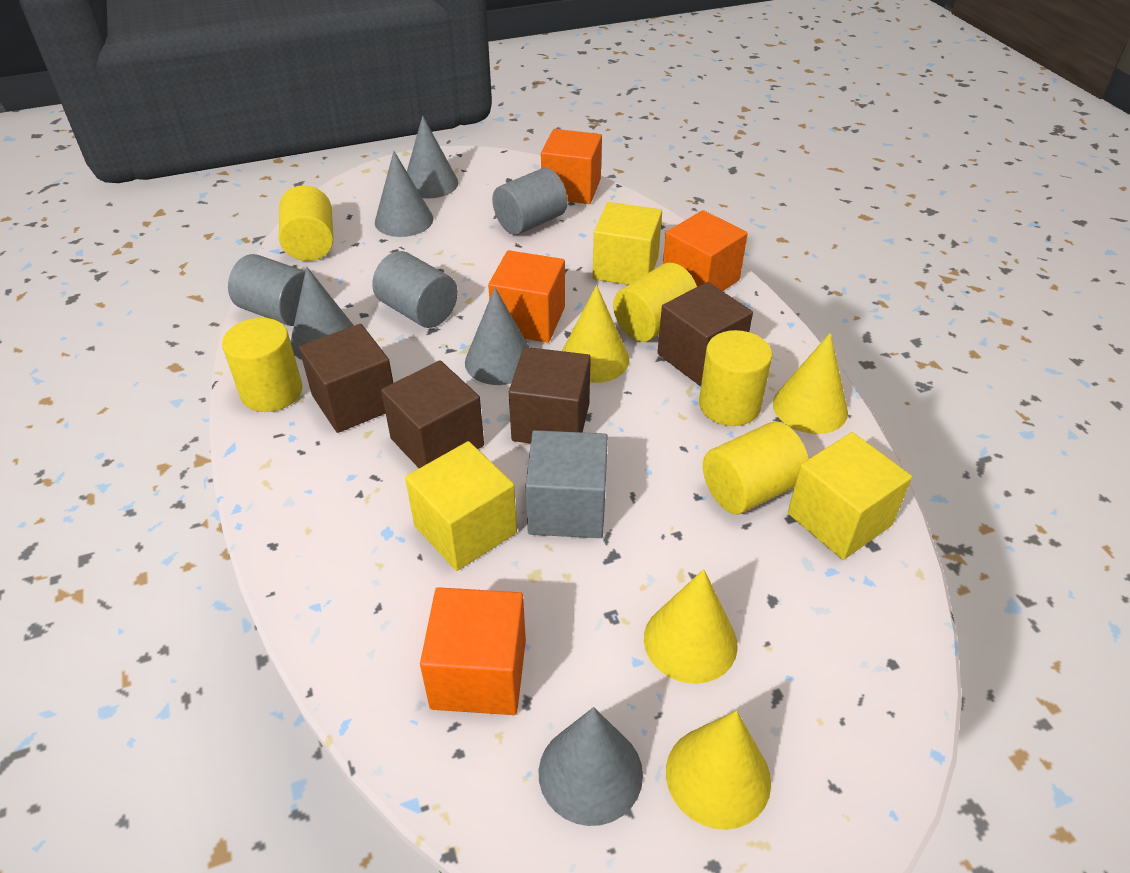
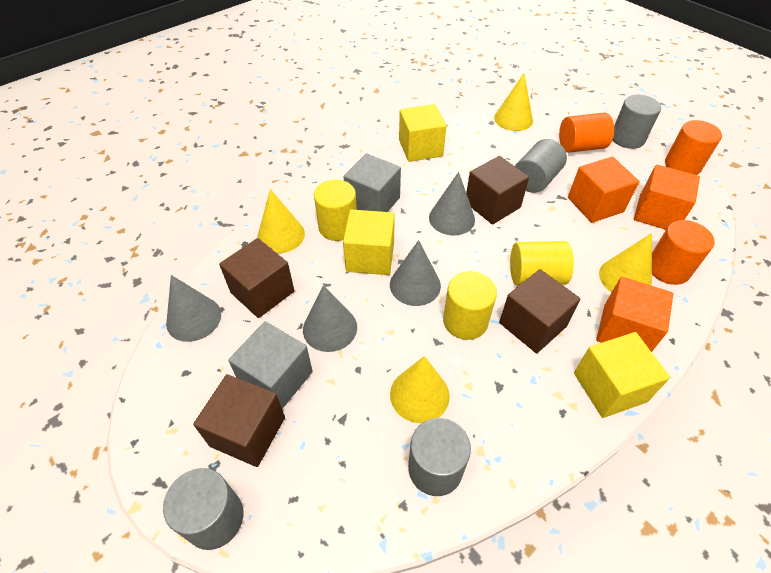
grey cone: 5 -> 4
grey cube: 1 -> 2
grey cylinder: 3 -> 4
orange cube: 4 -> 3
orange cylinder: 0 -> 3
yellow cylinder: 5 -> 3

